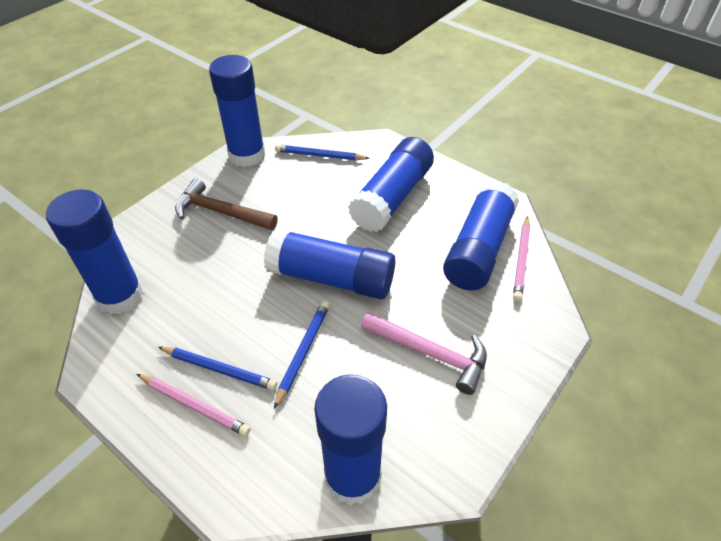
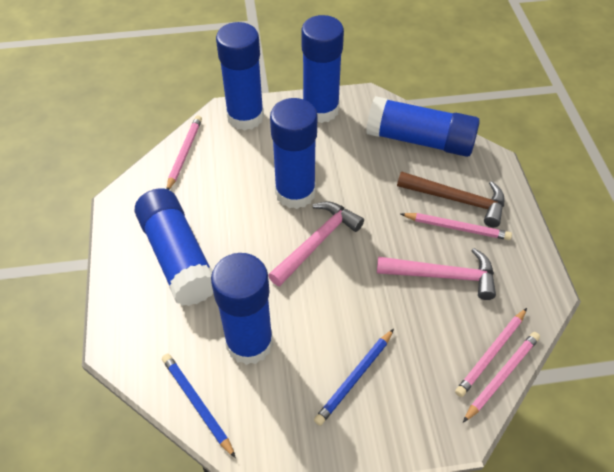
blue pencil: 3 -> 2
pink hammer: 1 -> 2
pink pencil: 2 -> 4

